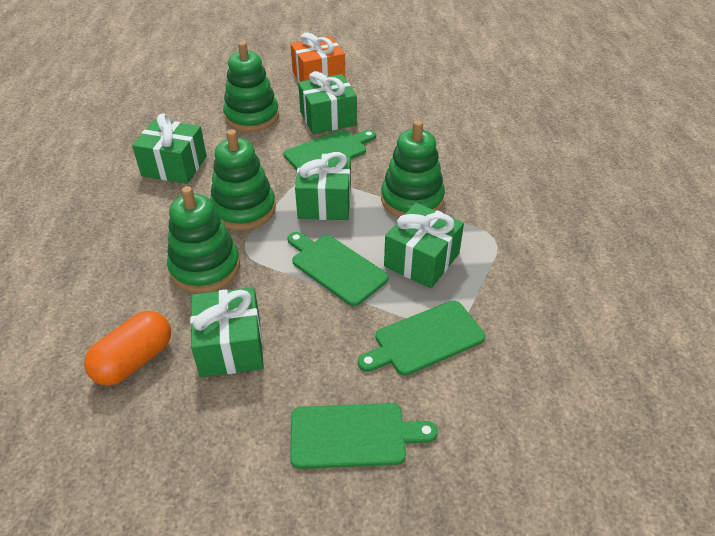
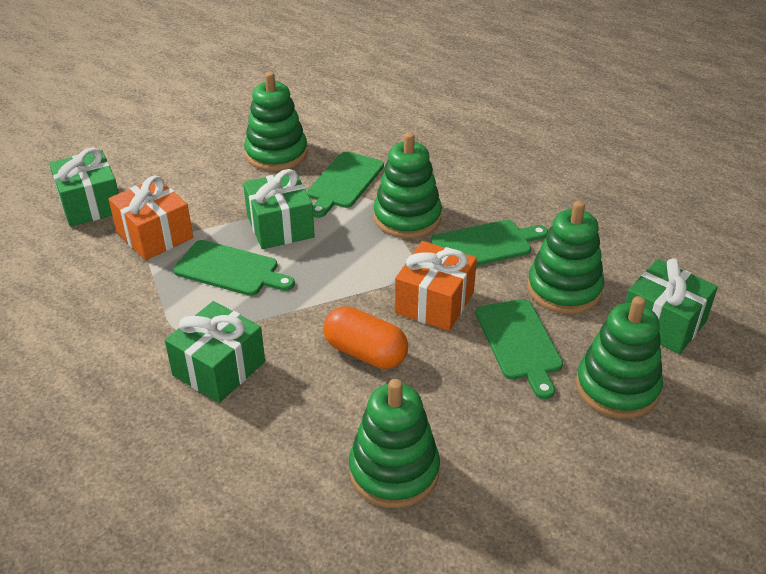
green gift: 5 -> 4
green stacking toy: 4 -> 5
orange gift: 1 -> 2

